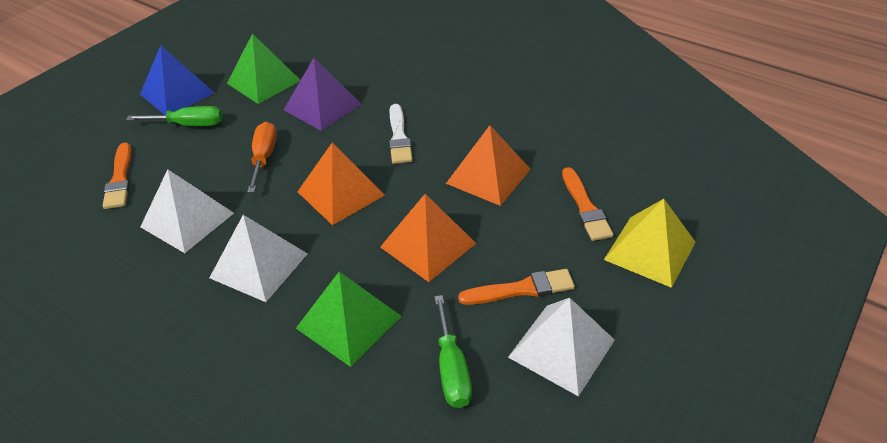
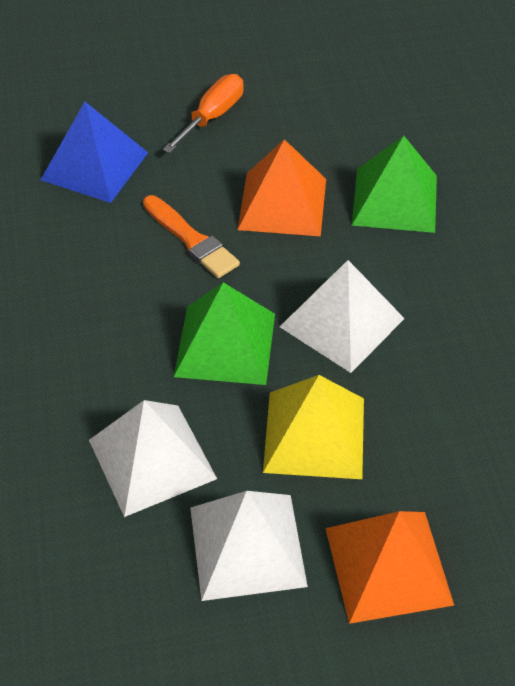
green screwdriver: 2 -> 0
orange brush: 3 -> 1
orange pyramid: 3 -> 2
purple pyramid: 1 -> 0
white brush: 1 -> 0

